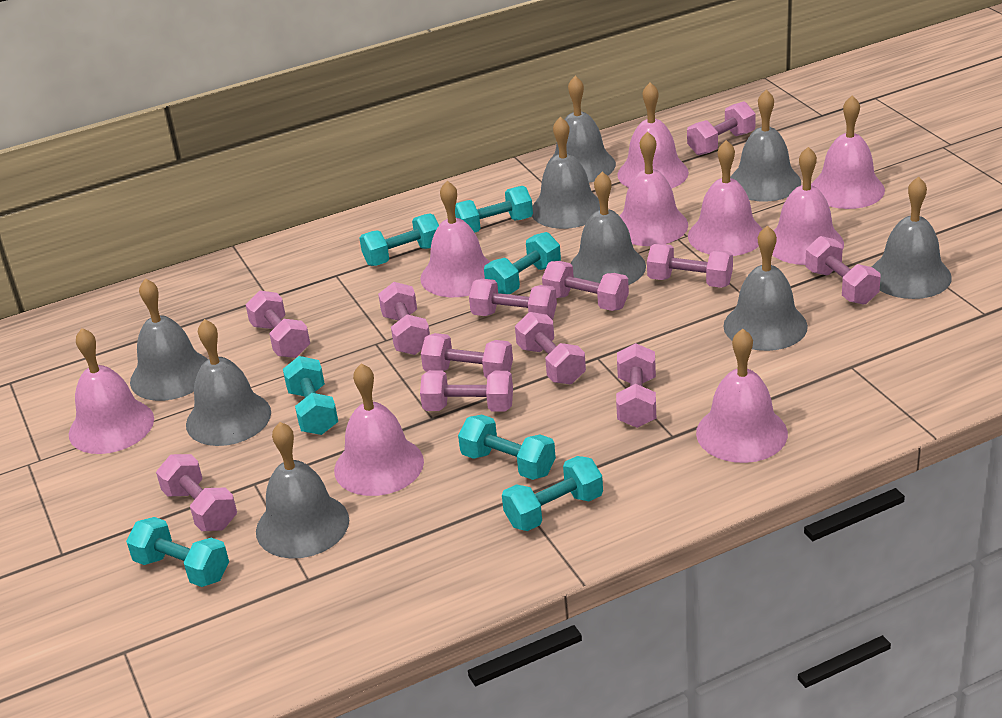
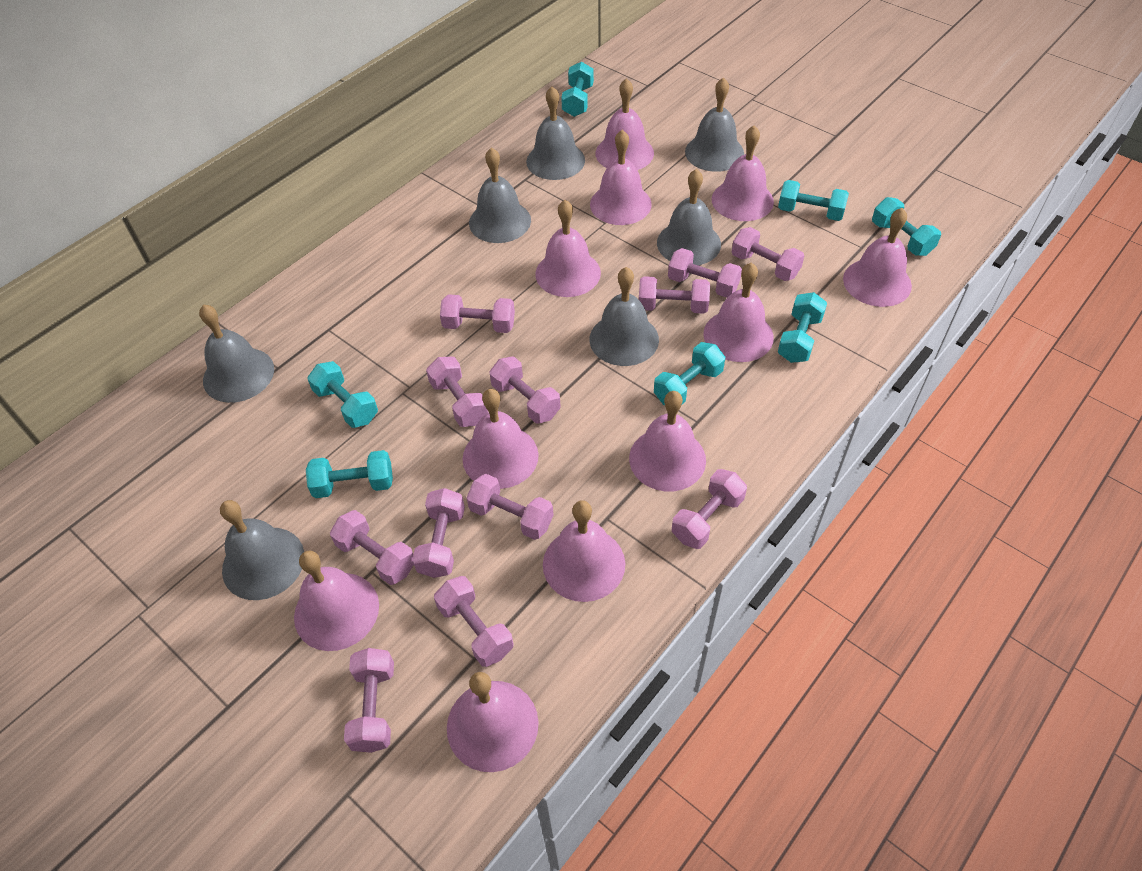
grey bell: 9 -> 7
pink bell: 9 -> 11

